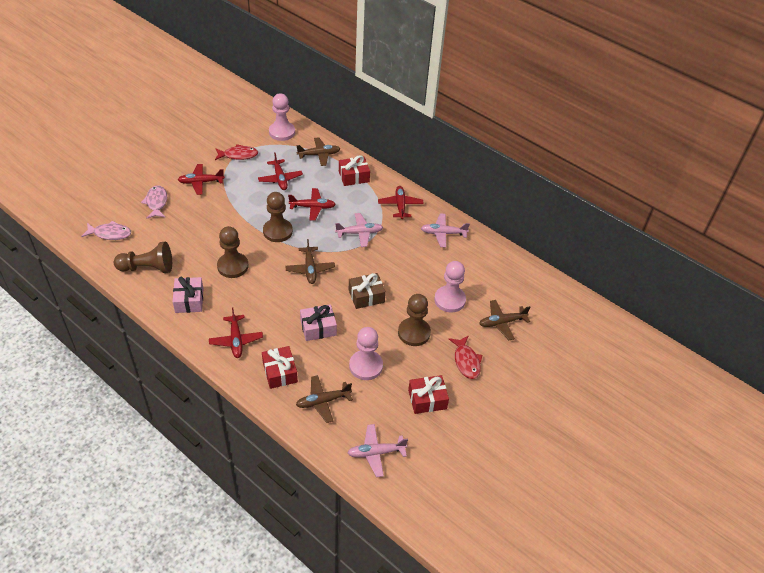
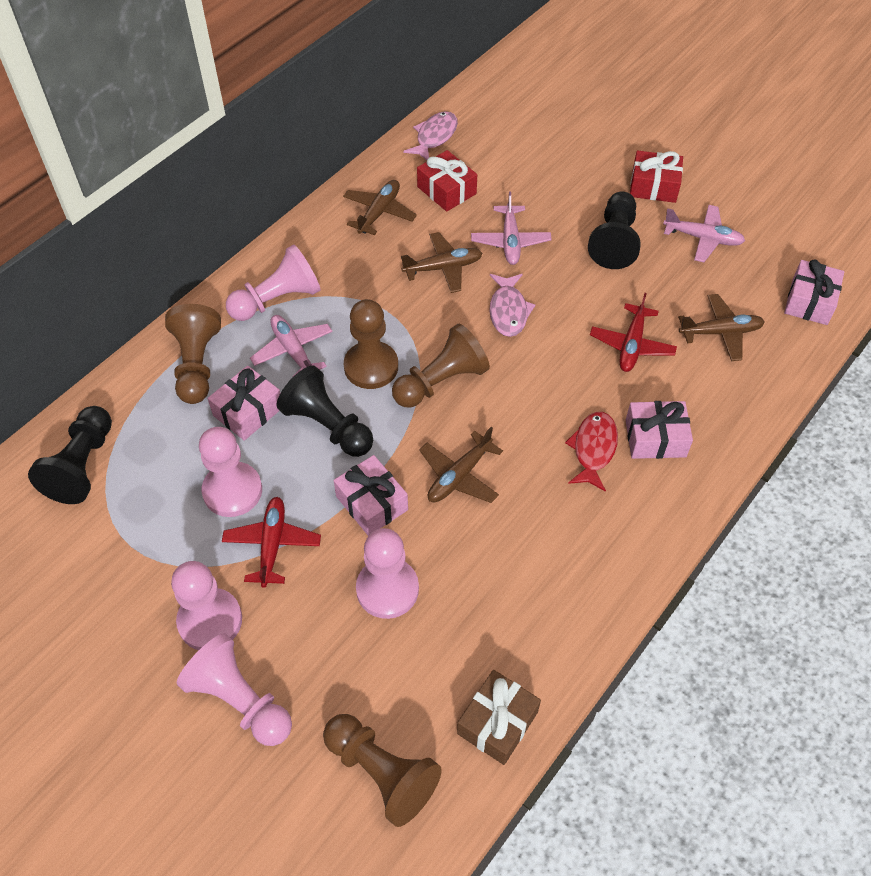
black pawn: 0 -> 3
pink gift: 2 -> 4
pink pawn: 3 -> 5
red fish: 2 -> 1
red gift: 3 -> 2
red plane: 5 -> 2

